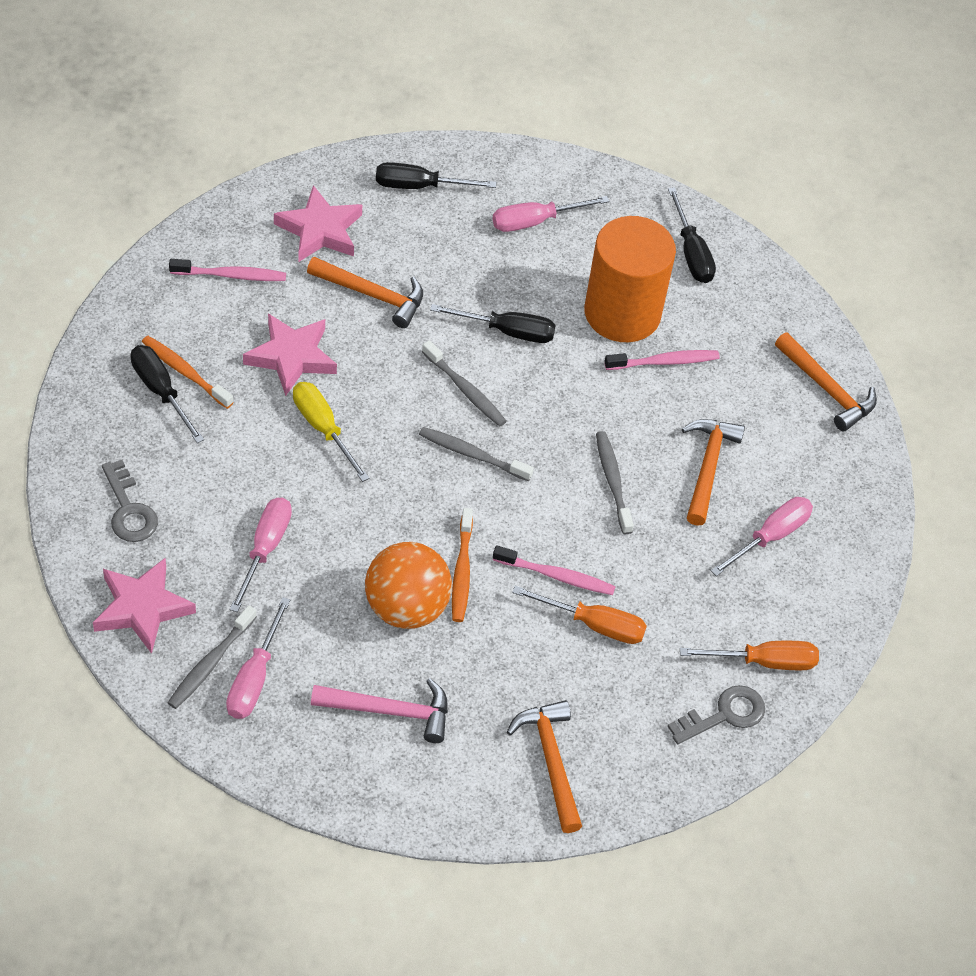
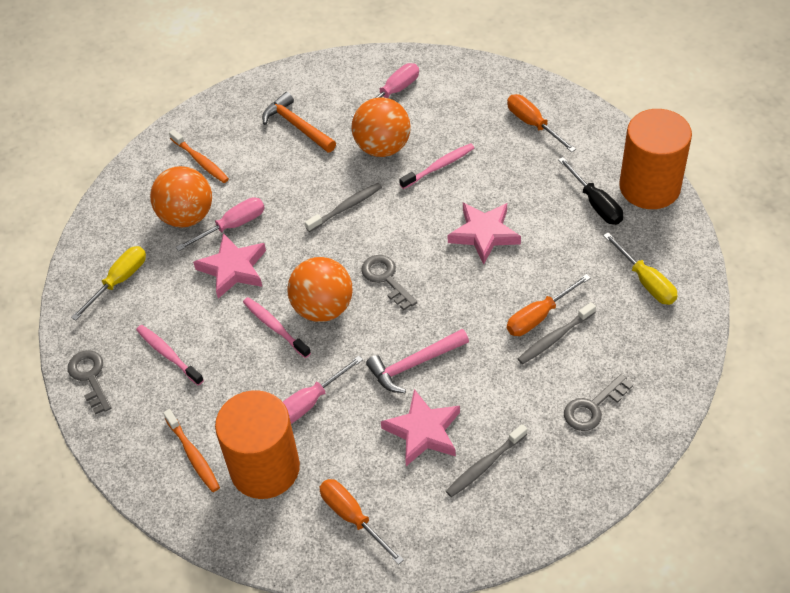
black screwdriver: 4 -> 1
grey key: 2 -> 3
grey toothbrush: 4 -> 3
orange ball: 1 -> 3
orange cylinder: 1 -> 2
orange hammer: 4 -> 1
orange screwdriver: 2 -> 3
pink screwdriver: 4 -> 3
yellow screwdriver: 1 -> 2

